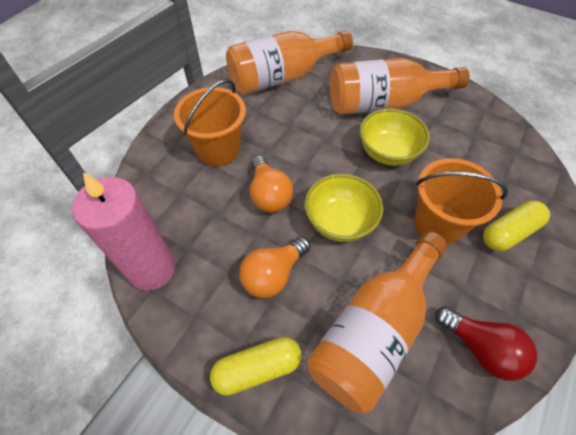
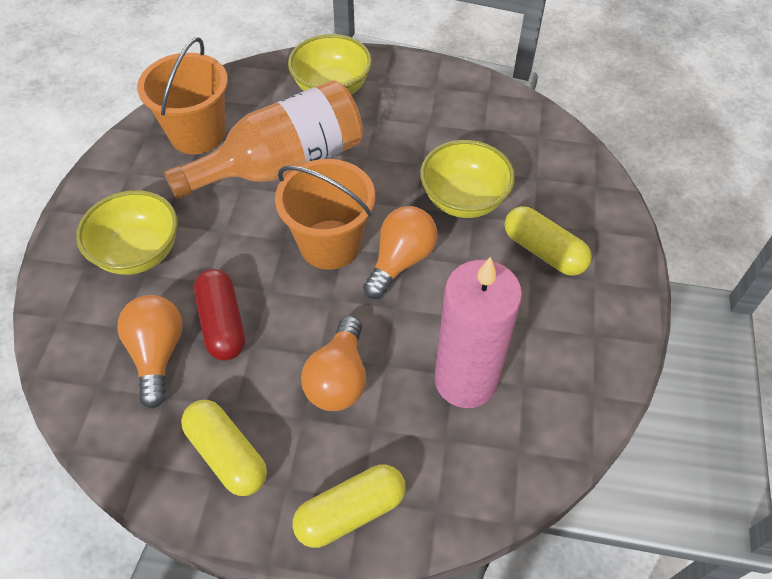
orange bottle: 3 -> 1
orange light bulb: 2 -> 3
red capsule: 0 -> 1
red light bulb: 1 -> 0
yellow bowl: 2 -> 3
yellow capsule: 2 -> 3

